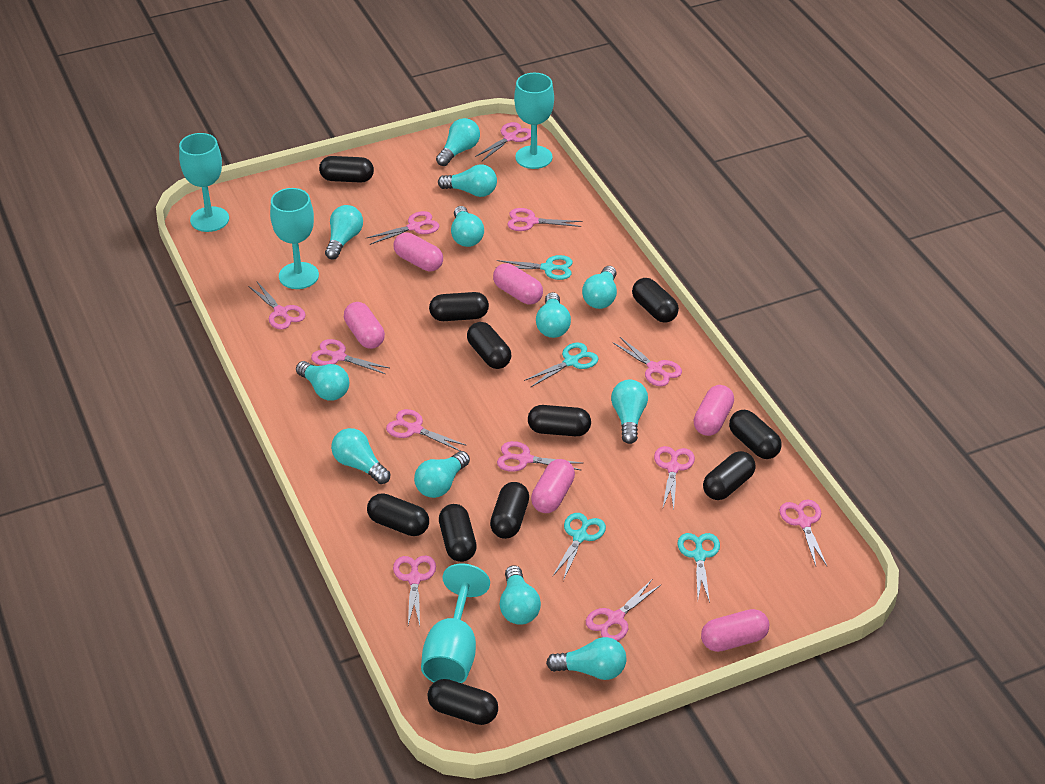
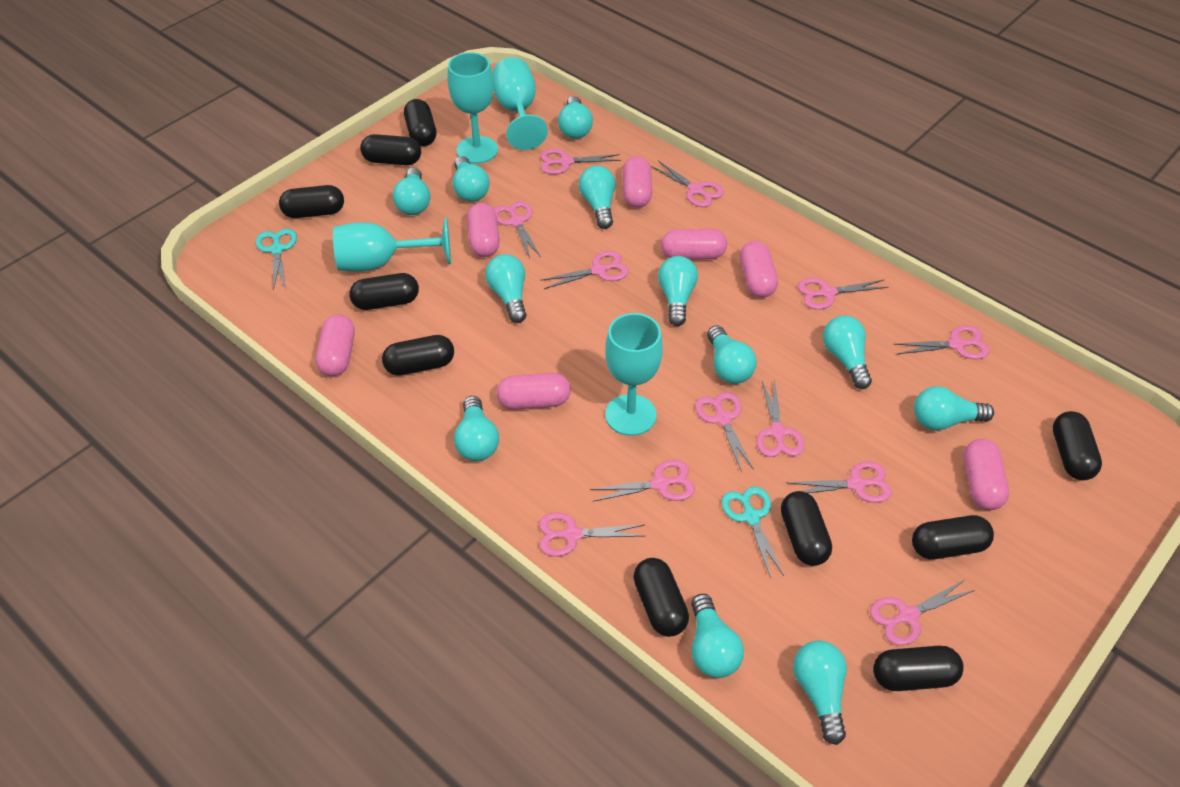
black capsule: 11 -> 10
pink capsule: 6 -> 7
turquoise scissors: 4 -> 2

